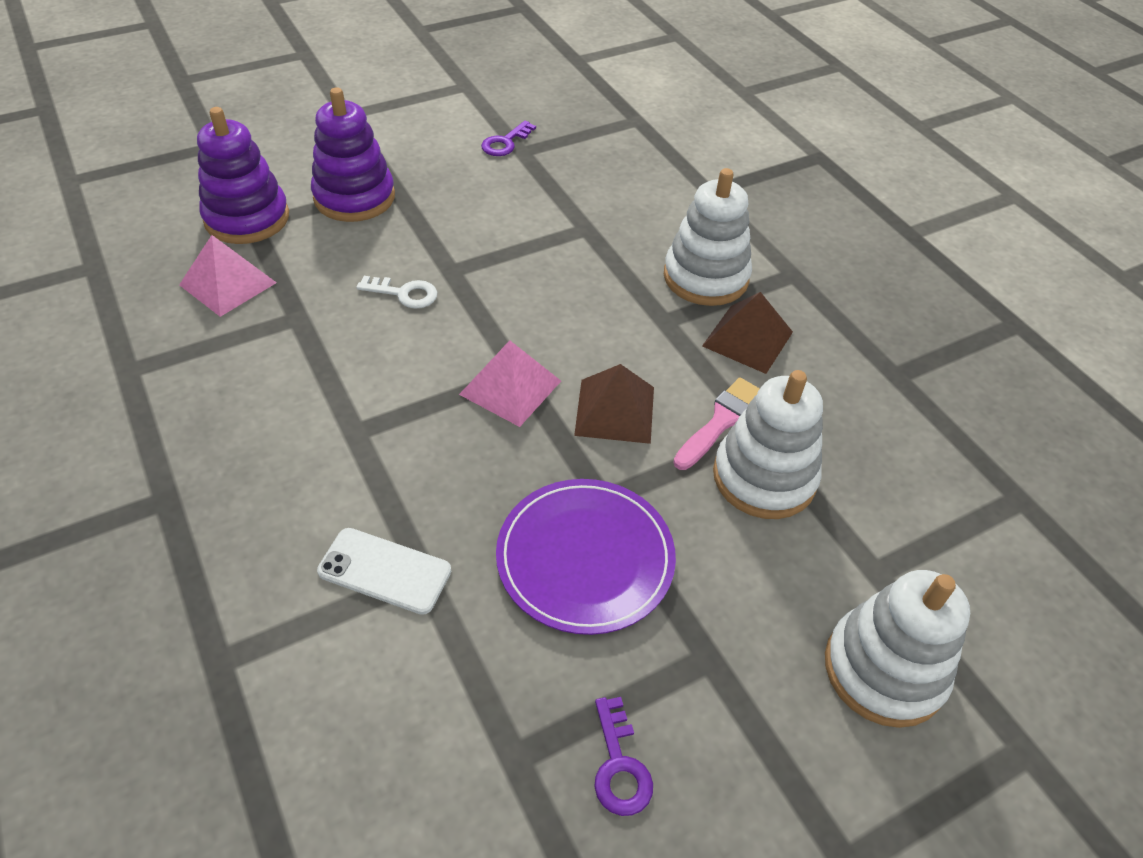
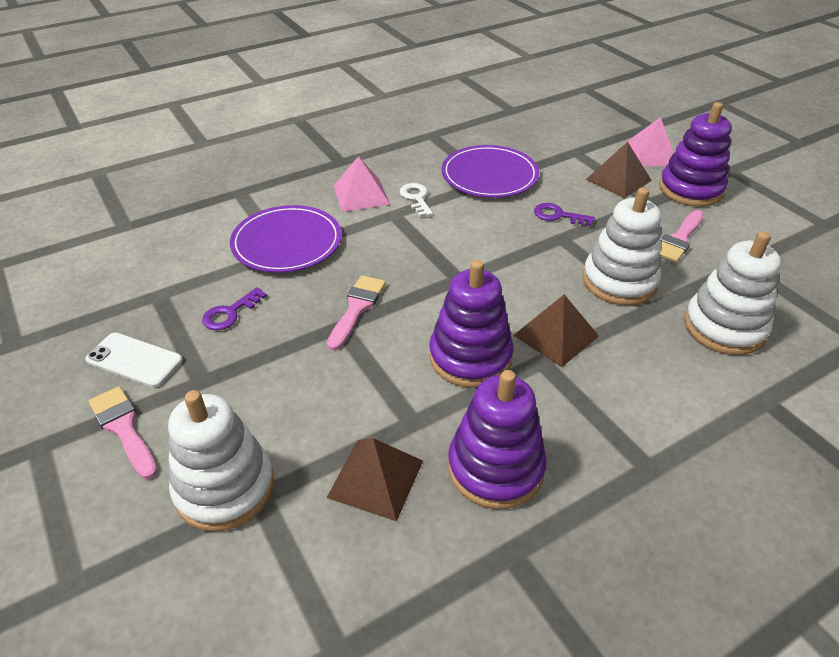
brown pyramid: 2 -> 3
pink brush: 1 -> 3
purple plate: 1 -> 2
purple stacking toy: 2 -> 3

